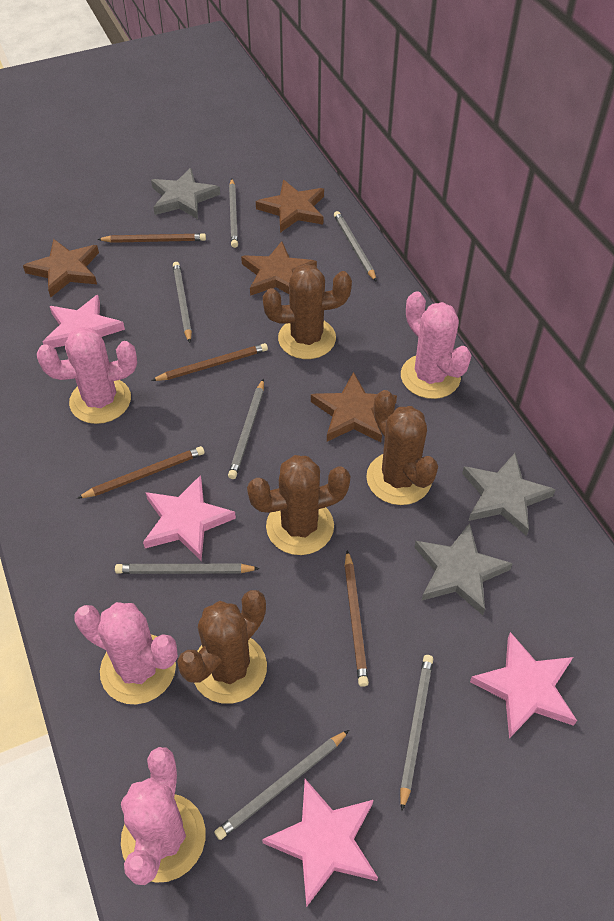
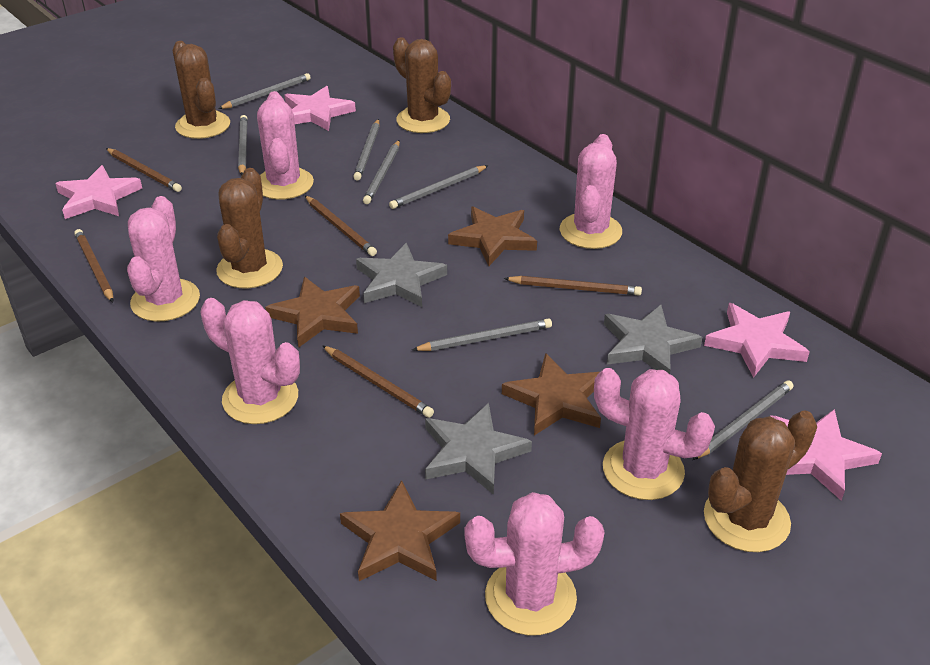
brown pencil: 4 -> 5
pink cactus: 4 -> 6

